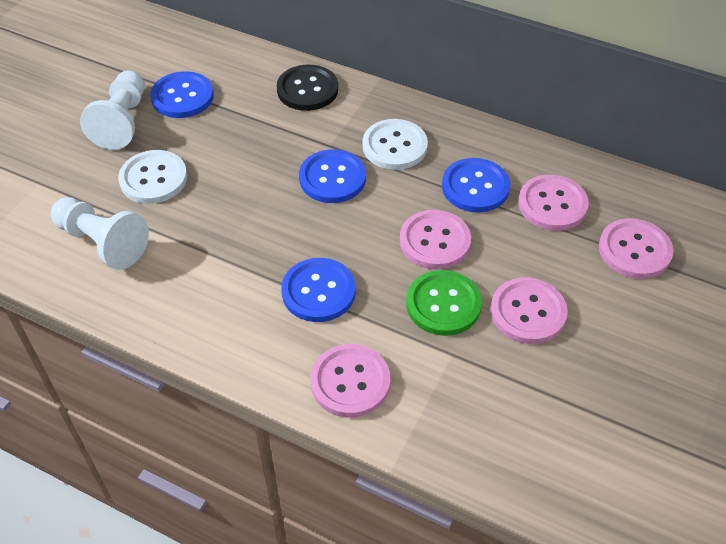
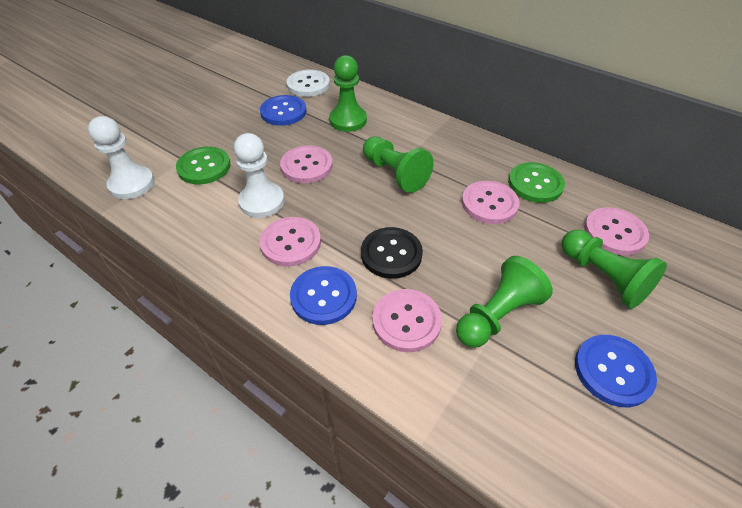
blue button: 4 -> 3
green button: 1 -> 2
green pawn: 0 -> 4
white button: 2 -> 1

